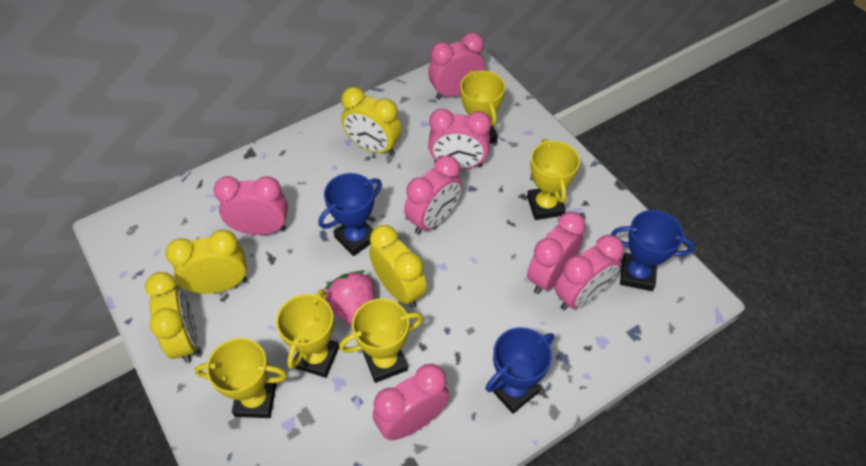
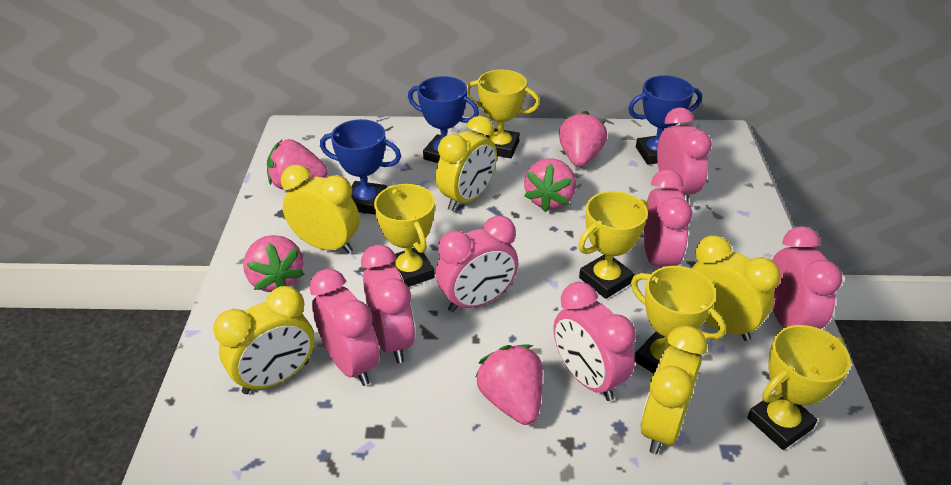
pink strawberry: 1 -> 5
yellow clock: 4 -> 5

